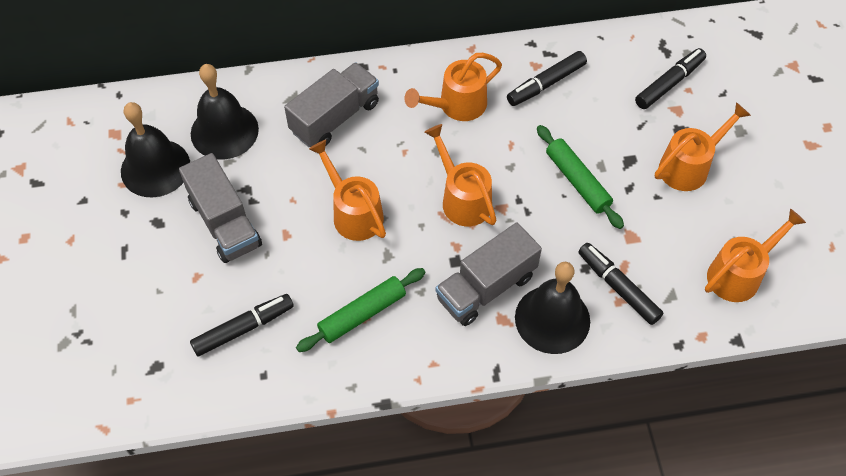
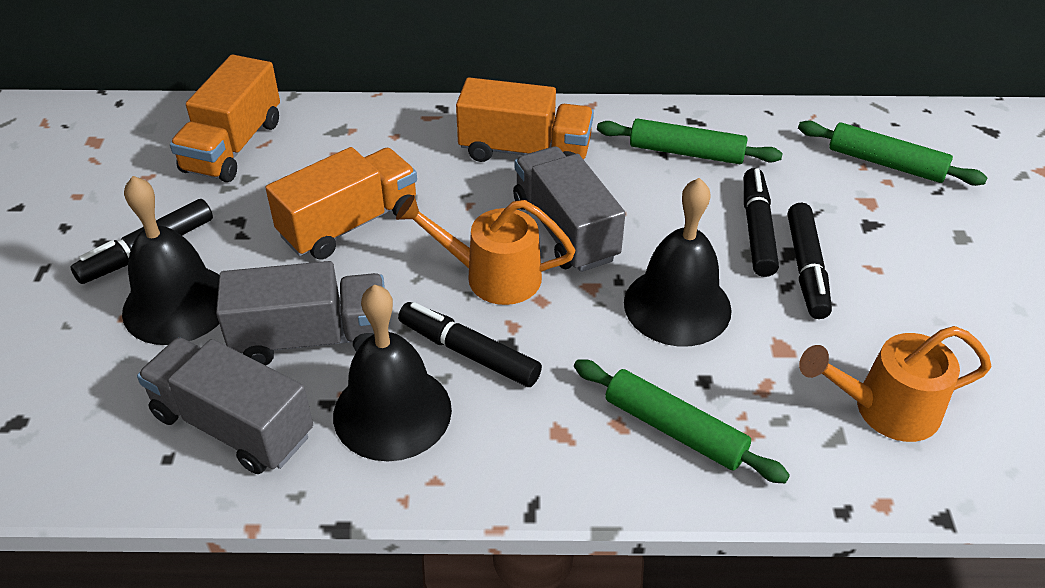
green rolling pin: 2 -> 3
orange truck: 0 -> 3
orange watering can: 5 -> 2

